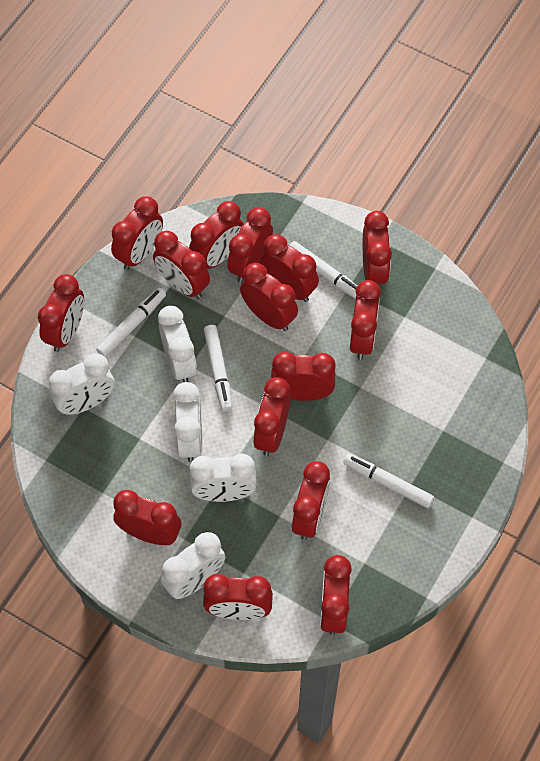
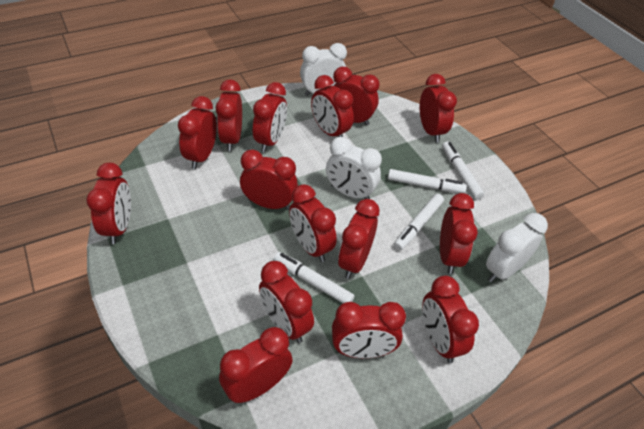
white clock: 5 -> 3

